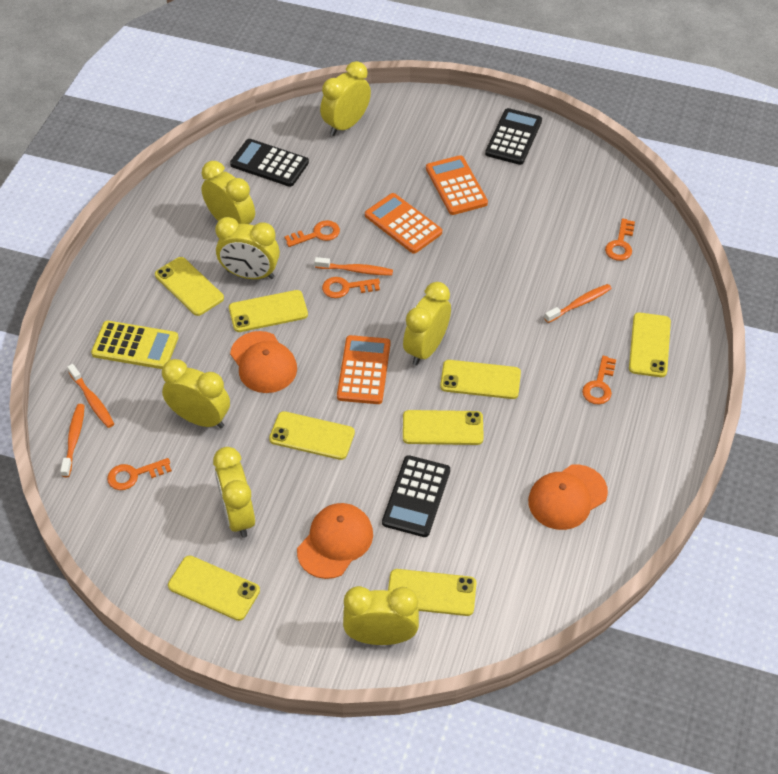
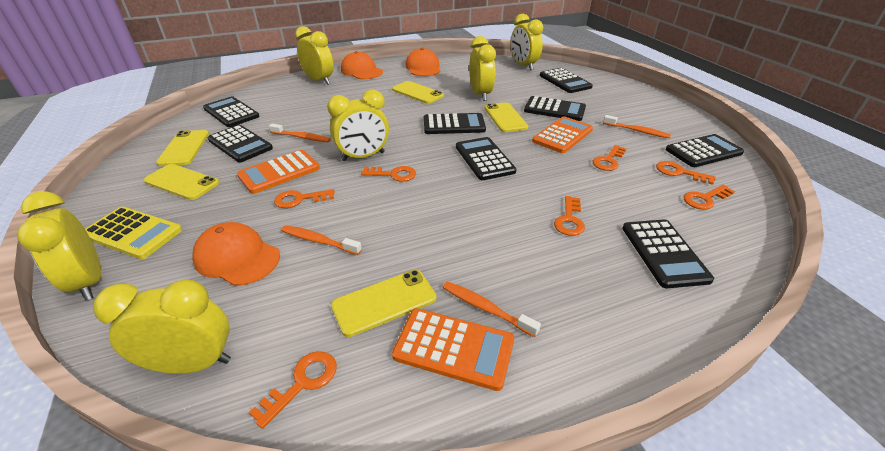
black calculator: 3 -> 8
orange key: 5 -> 7
yellow clock: 7 -> 6
yellow phone: 8 -> 5

